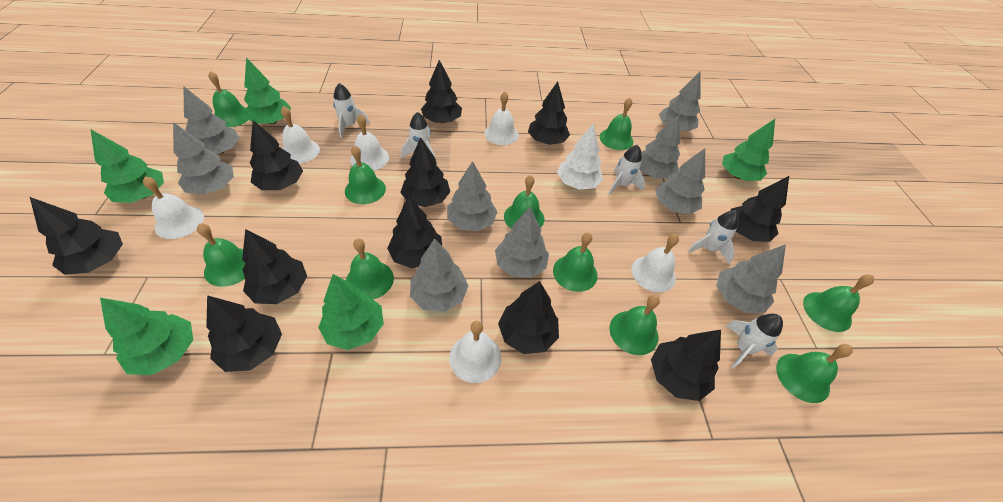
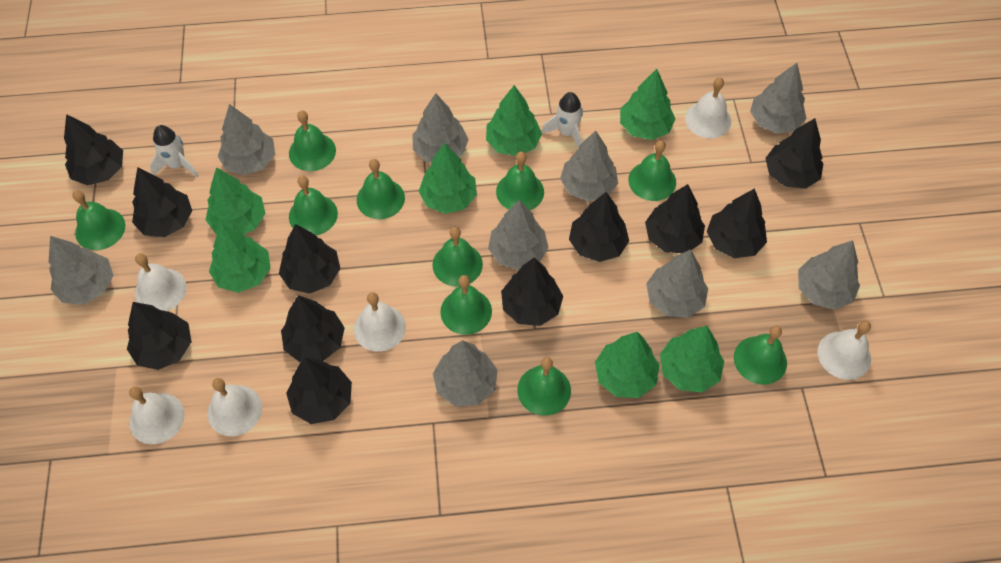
green tree: 5 -> 7
white rocket: 5 -> 2
white tree: 1 -> 0

